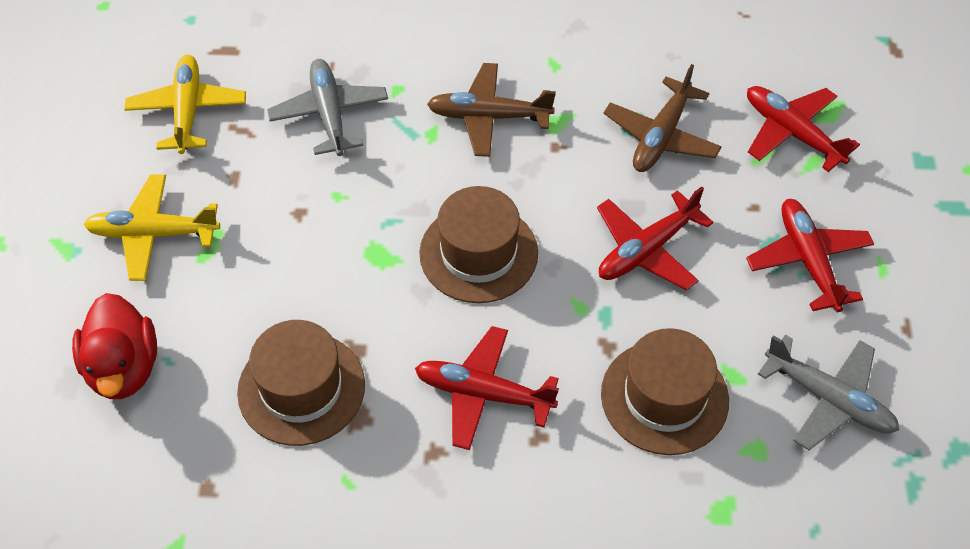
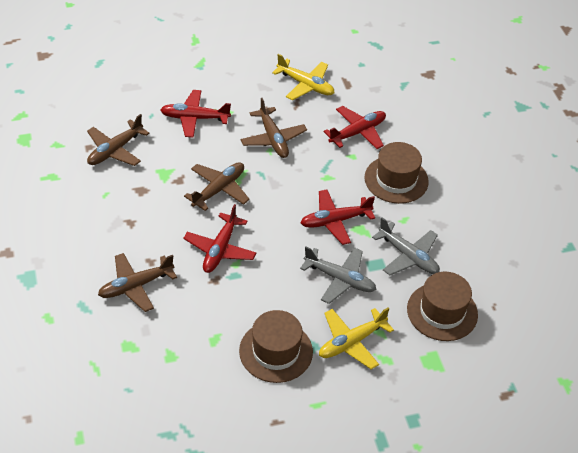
brown plane: 2 -> 4
red duck: 1 -> 0

